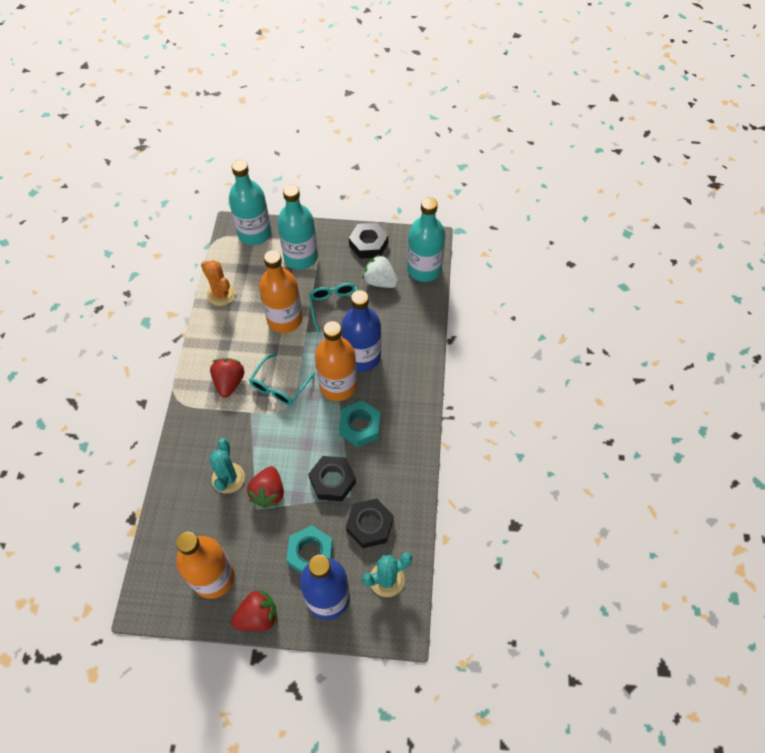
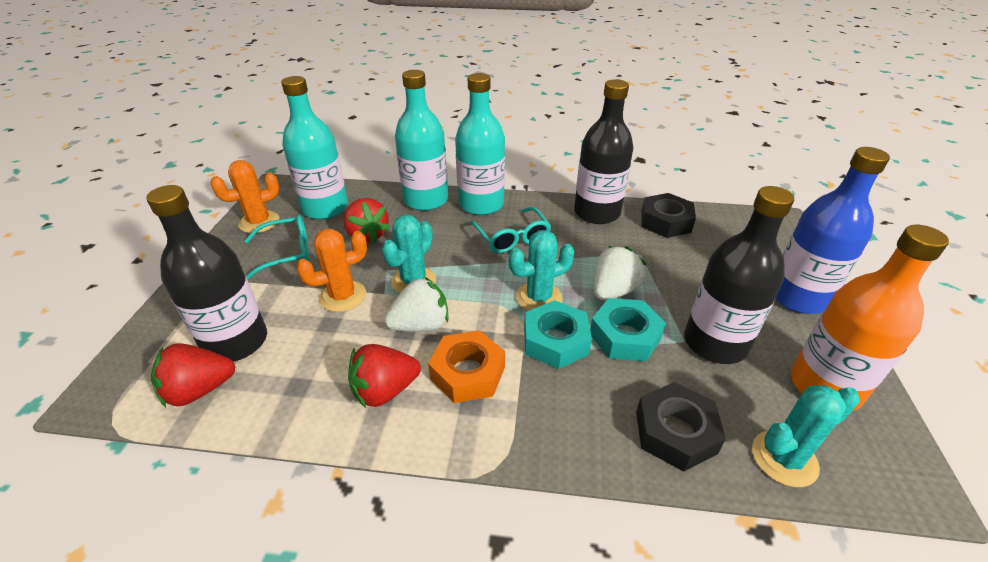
black bottle: 0 -> 3
black nut: 3 -> 2
blue bottle: 2 -> 1
orange bottle: 3 -> 1
orange cactus: 1 -> 2
orange nut: 0 -> 1
turquoise cactus: 2 -> 3
white strawberry: 1 -> 2

